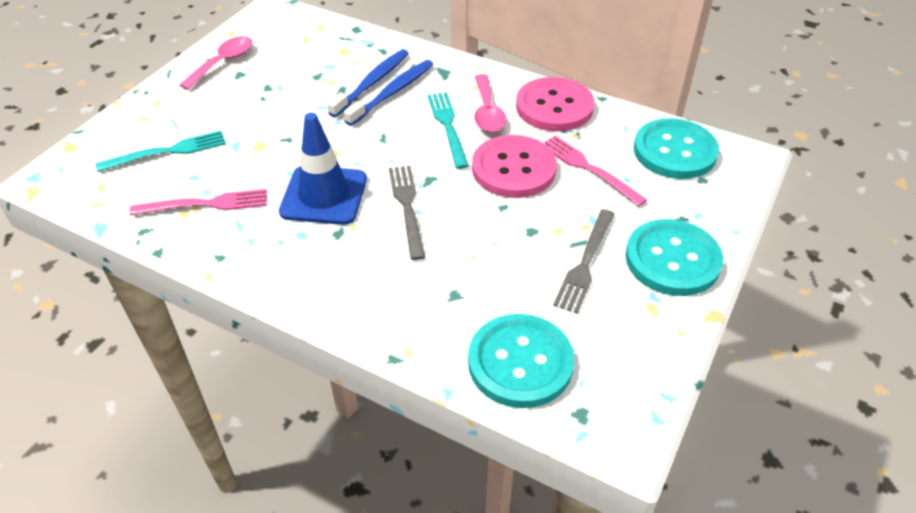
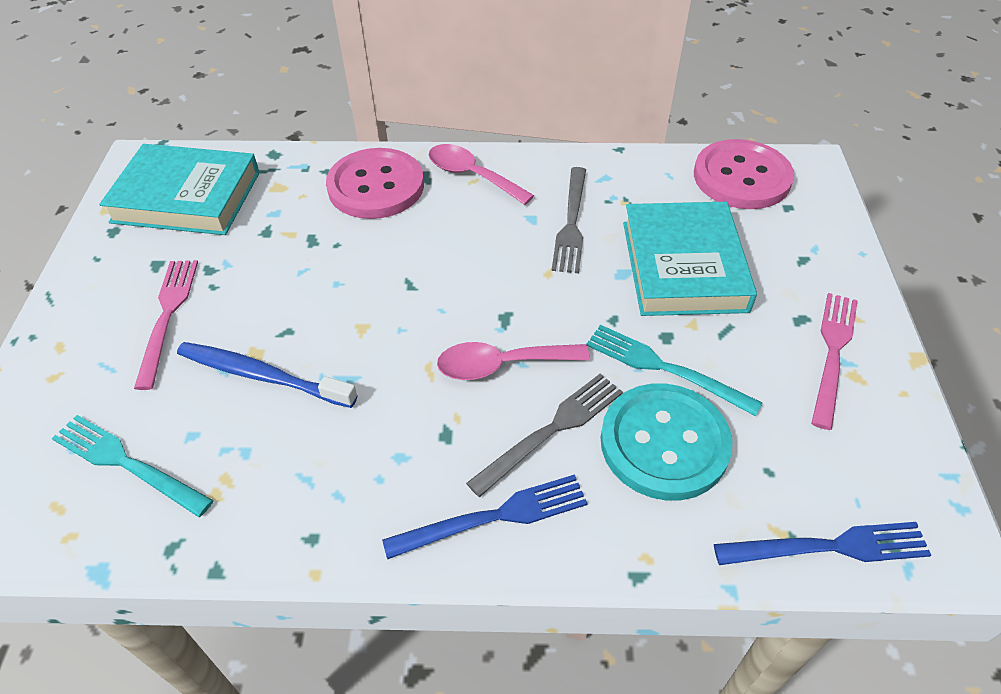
blue fork: 0 -> 2
blue toothbrush: 2 -> 1
blue traffic cone: 1 -> 0
turquoise book: 0 -> 2
turquoise button: 3 -> 1

